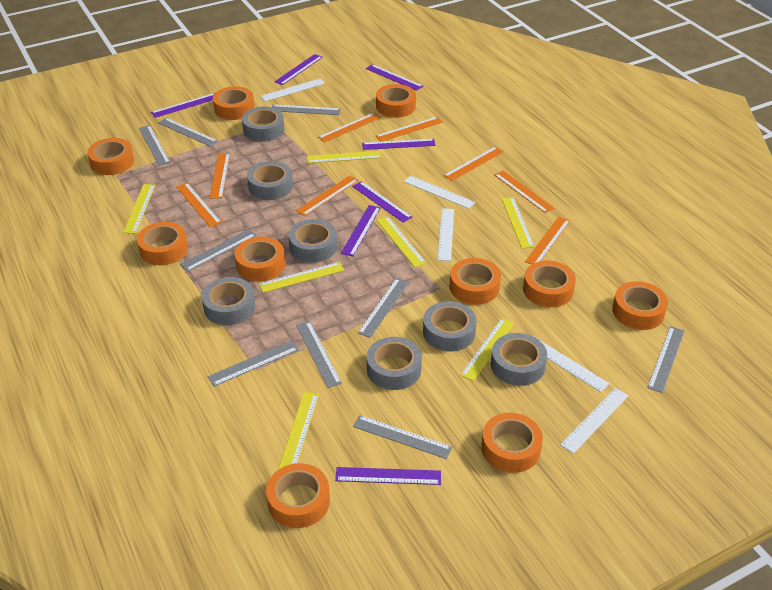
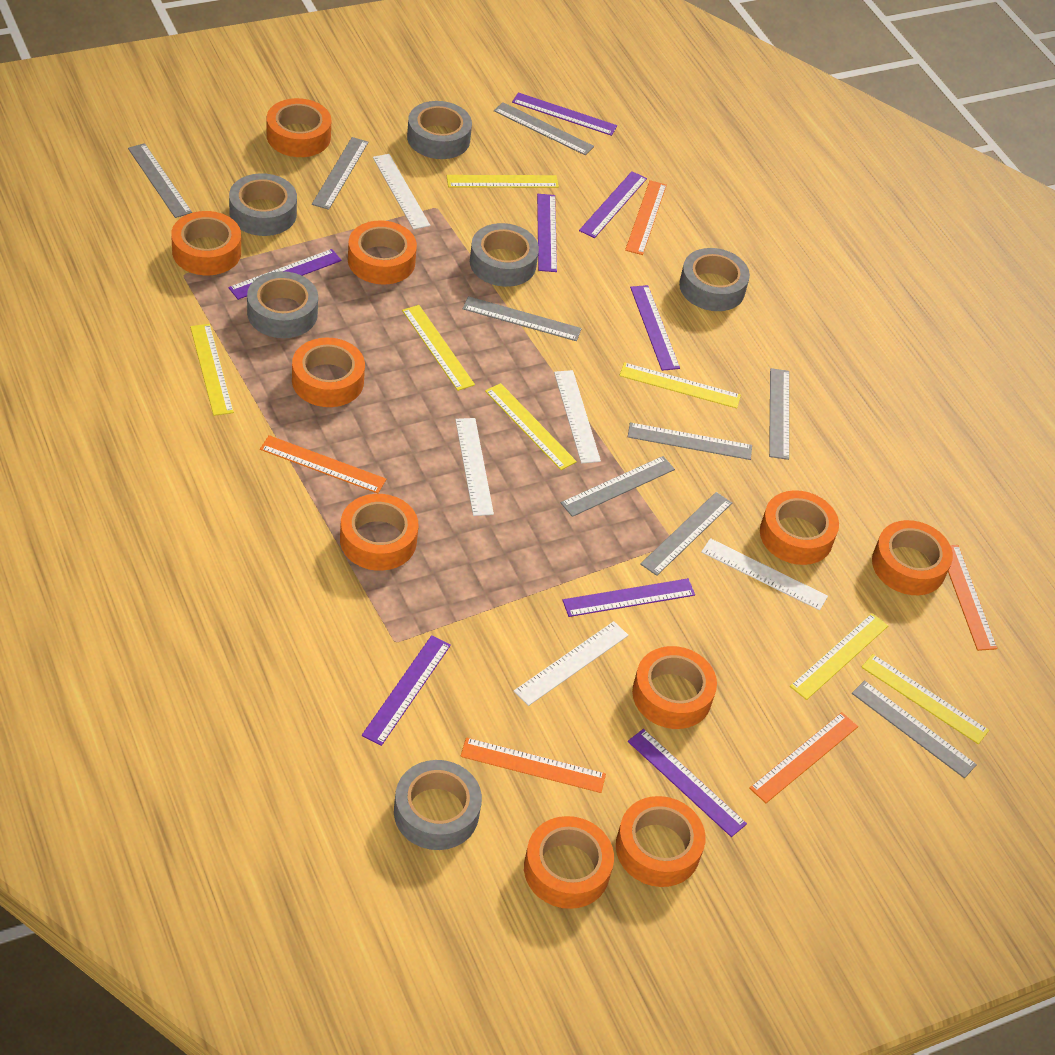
grey tape: 7 -> 6
orange ruler: 8 -> 5
purple ruler: 7 -> 8

